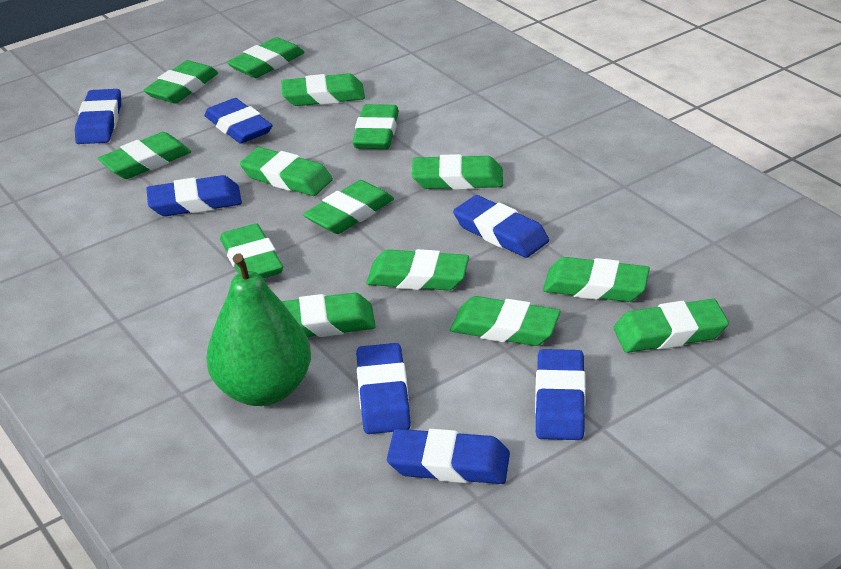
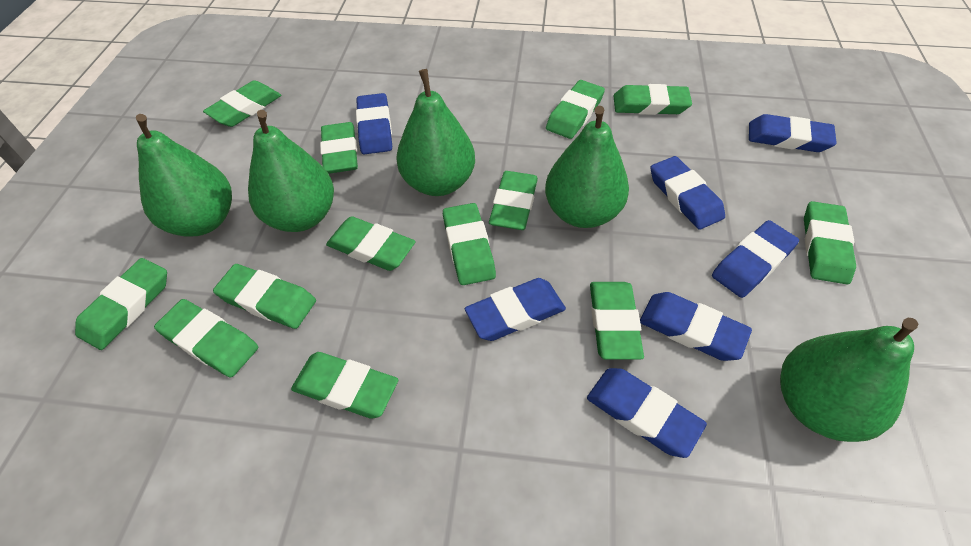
green eraser: 14 -> 13
green pear: 1 -> 5

